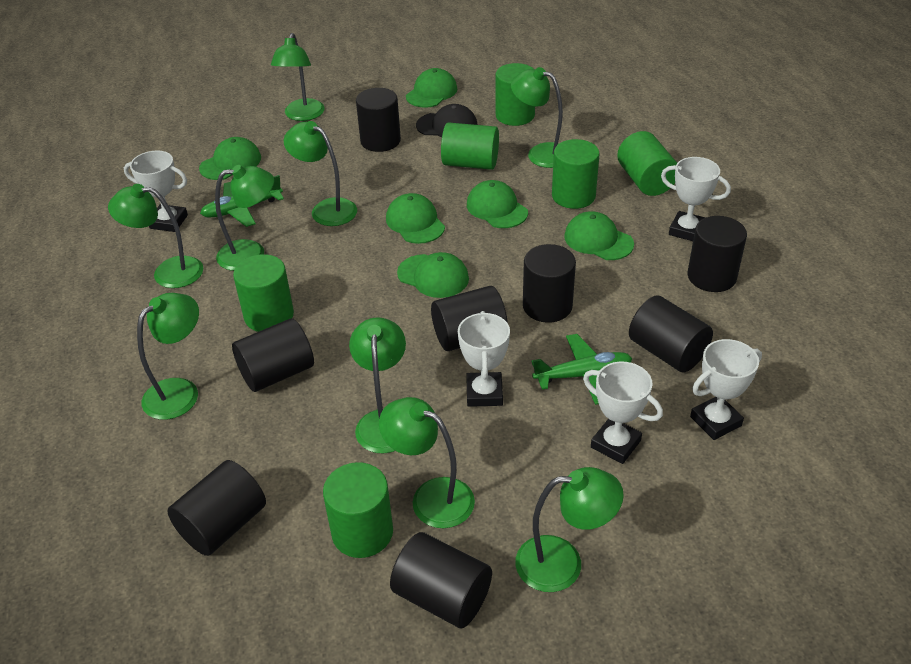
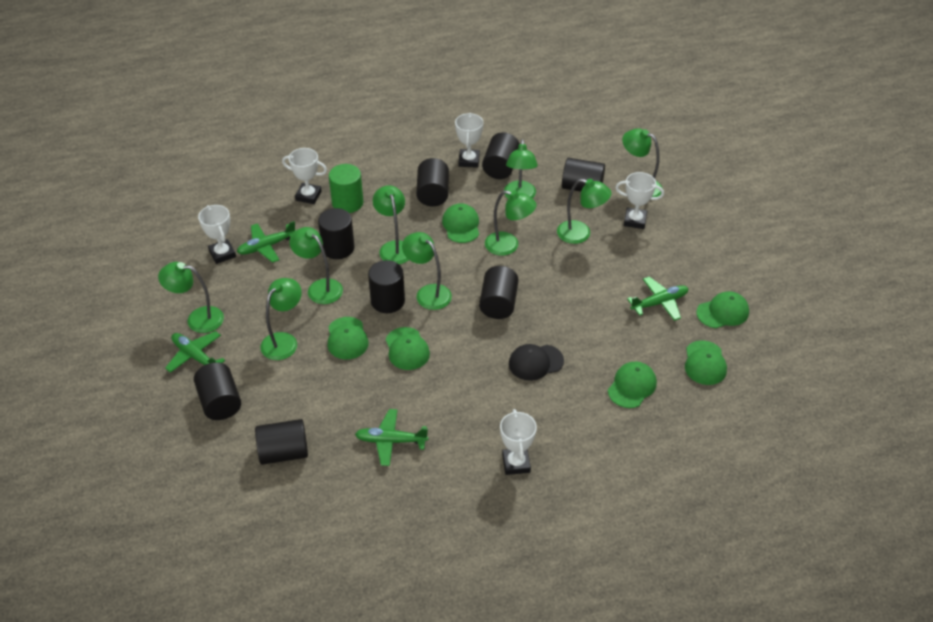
green cylinder: 6 -> 1
green plane: 2 -> 4

